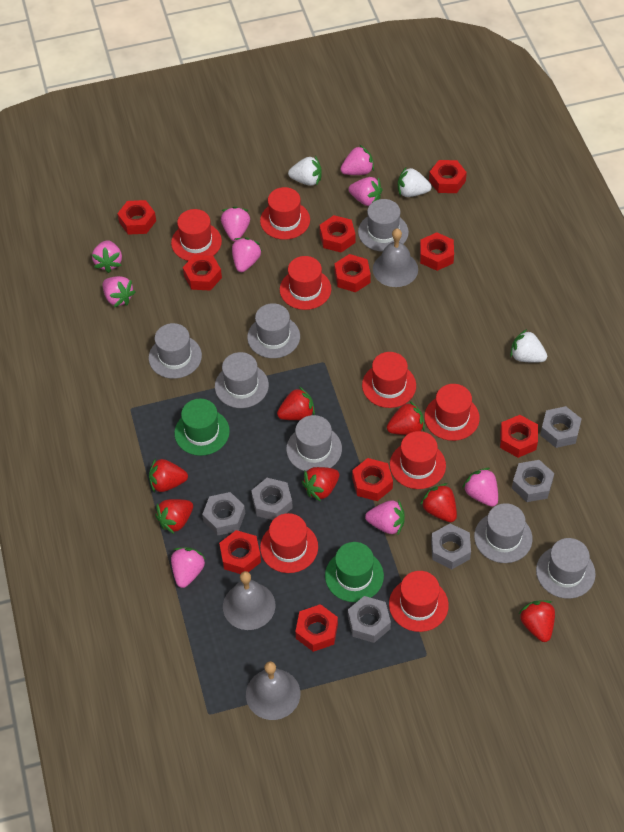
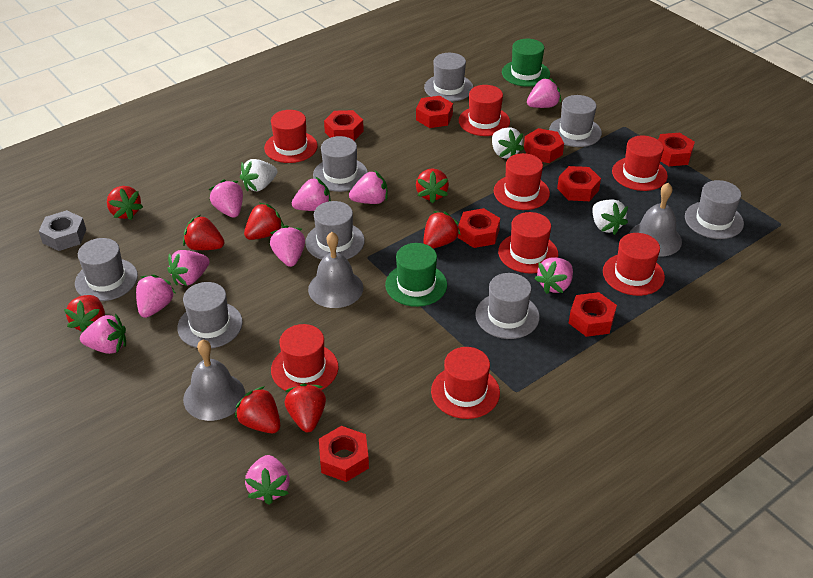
grey hat: 7 -> 8
grey nut: 6 -> 1
pink strawberry: 9 -> 10
red nut: 10 -> 8
red strawberry: 7 -> 8

